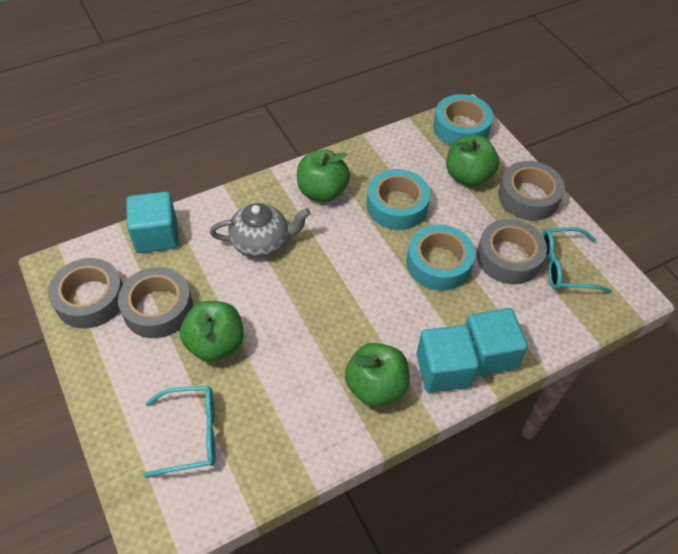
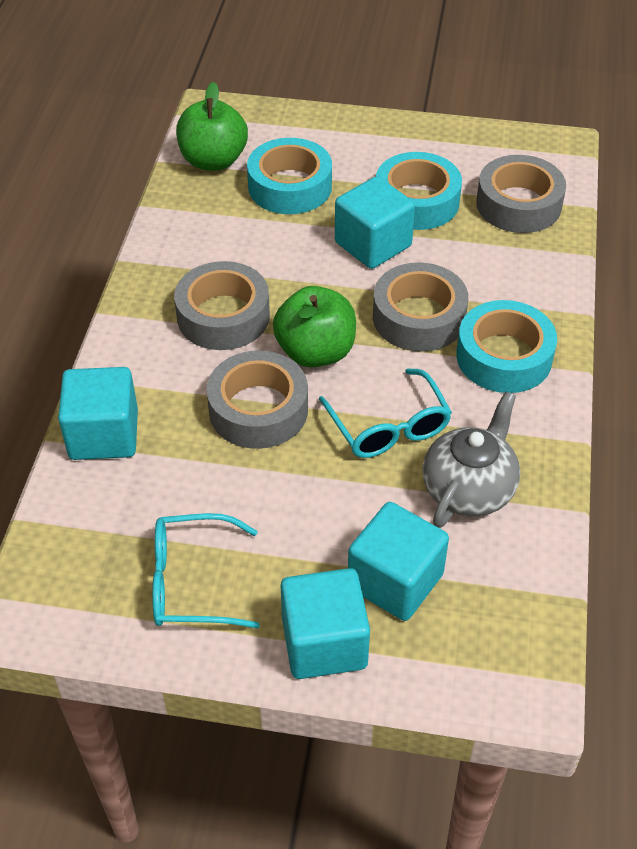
green apple: 4 -> 2
turquoise cube: 3 -> 4

